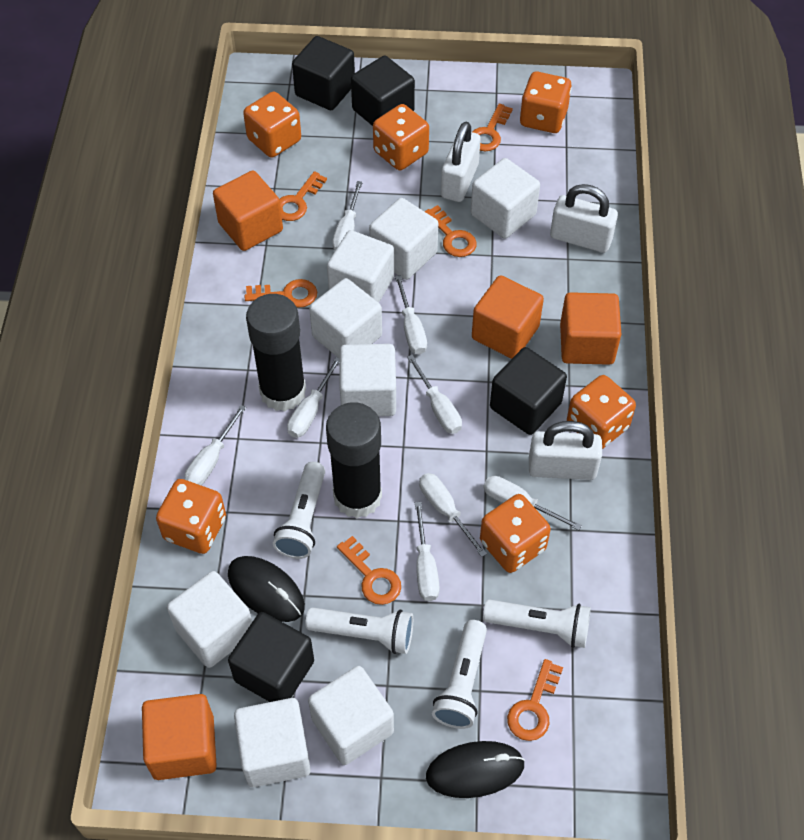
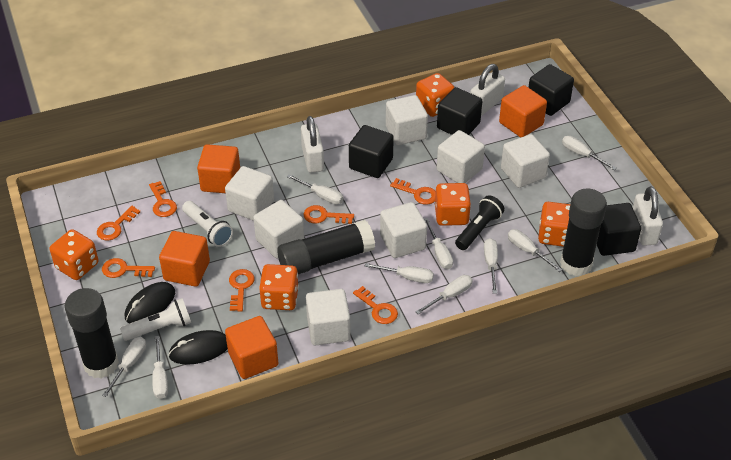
black flashlight: 0 -> 1
black glue stick: 2 -> 3
orange dice: 6 -> 5
orange key: 6 -> 7
white cube: 8 -> 7
white flashlight: 4 -> 2
white screwdriver: 8 -> 9

